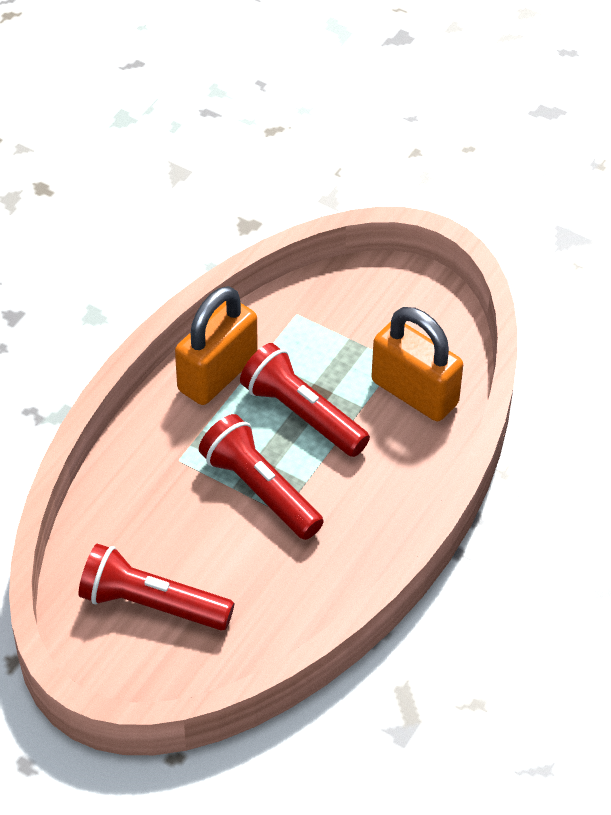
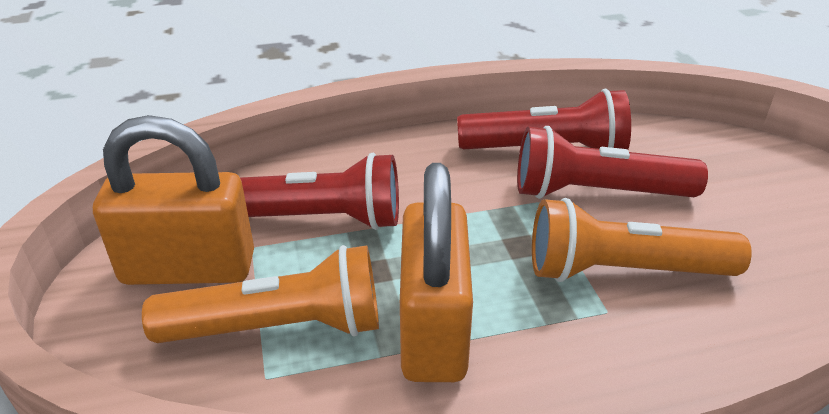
orange flashlight: 0 -> 2

